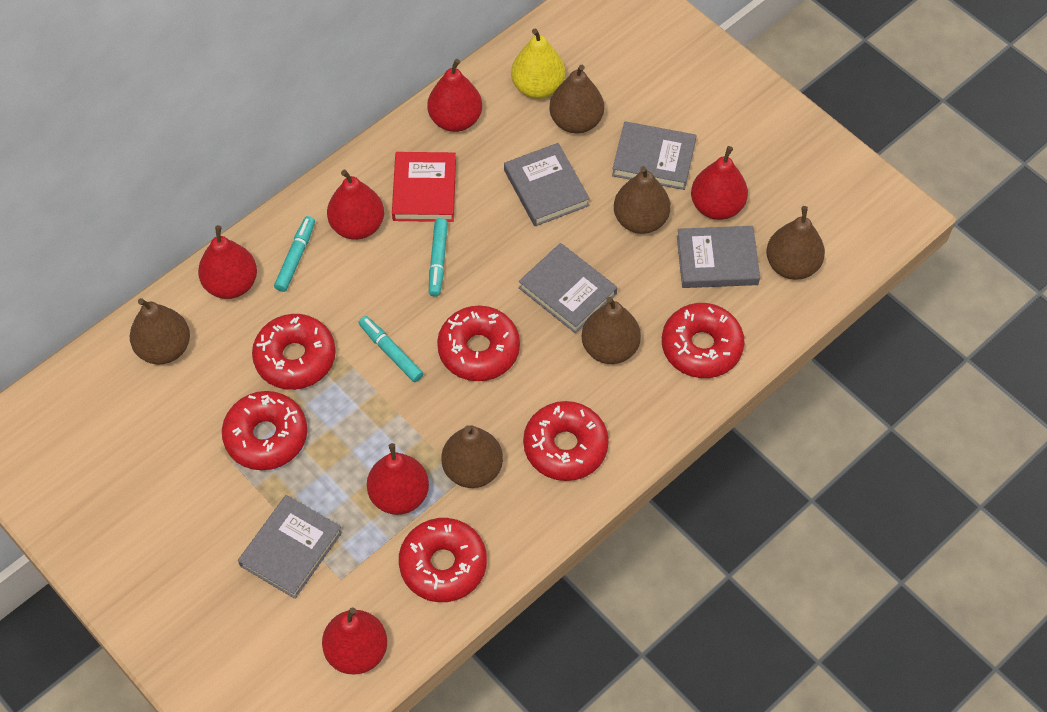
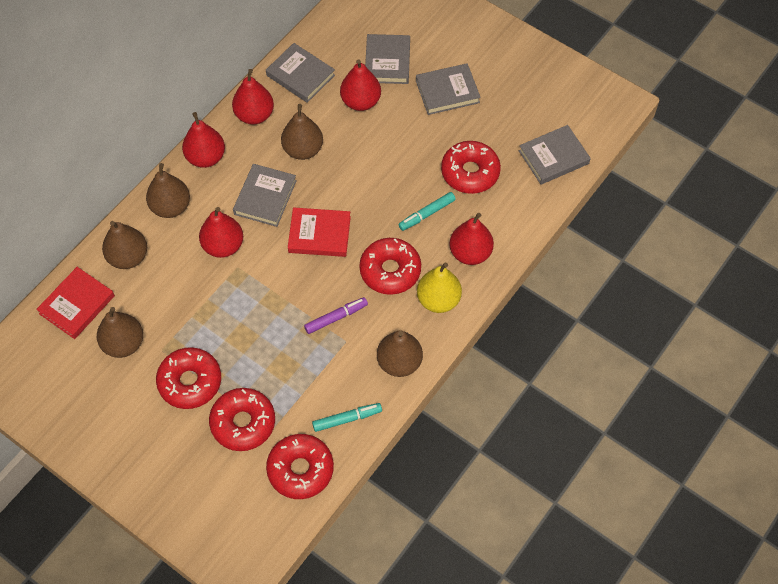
brown pear: 6 -> 5
purple marker: 0 -> 1
red book: 1 -> 2
red donut: 6 -> 5
red pear: 6 -> 5
turquoise marker: 3 -> 2

